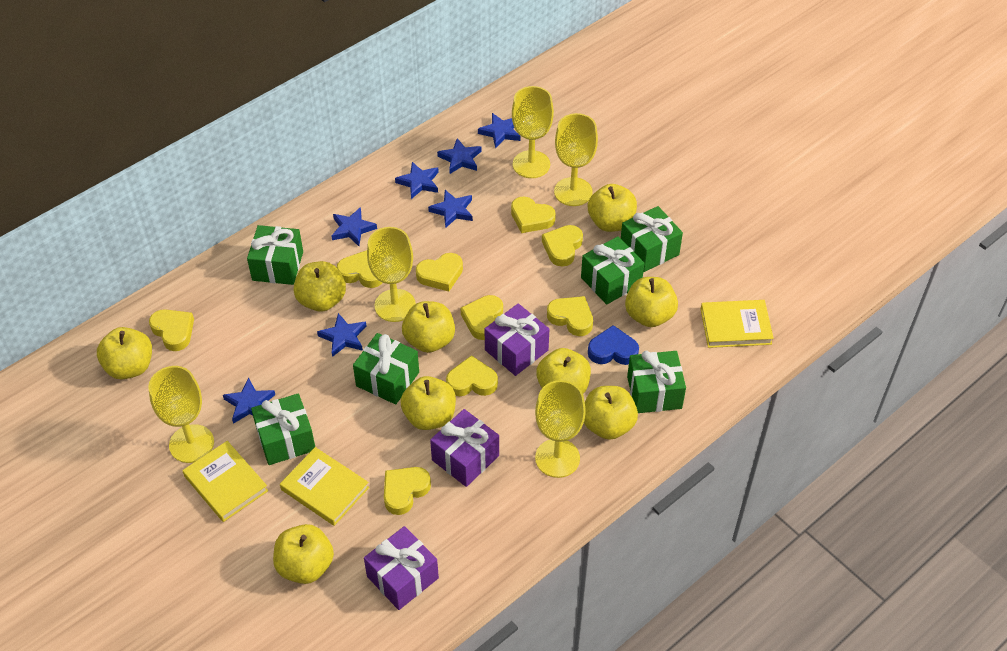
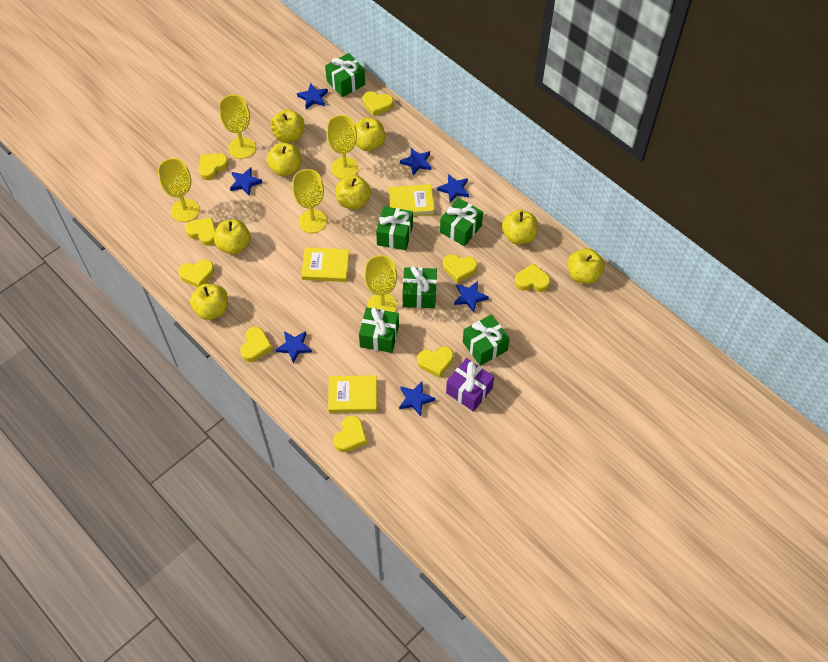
blue heart: 1 -> 0
purple gift: 3 -> 1
yellow apple: 9 -> 8

